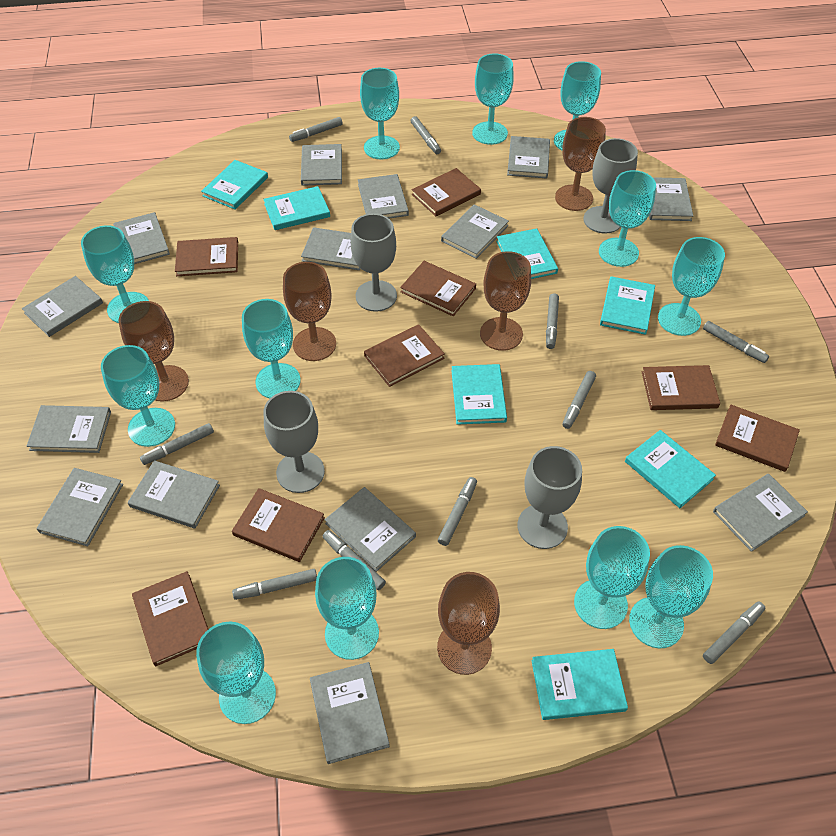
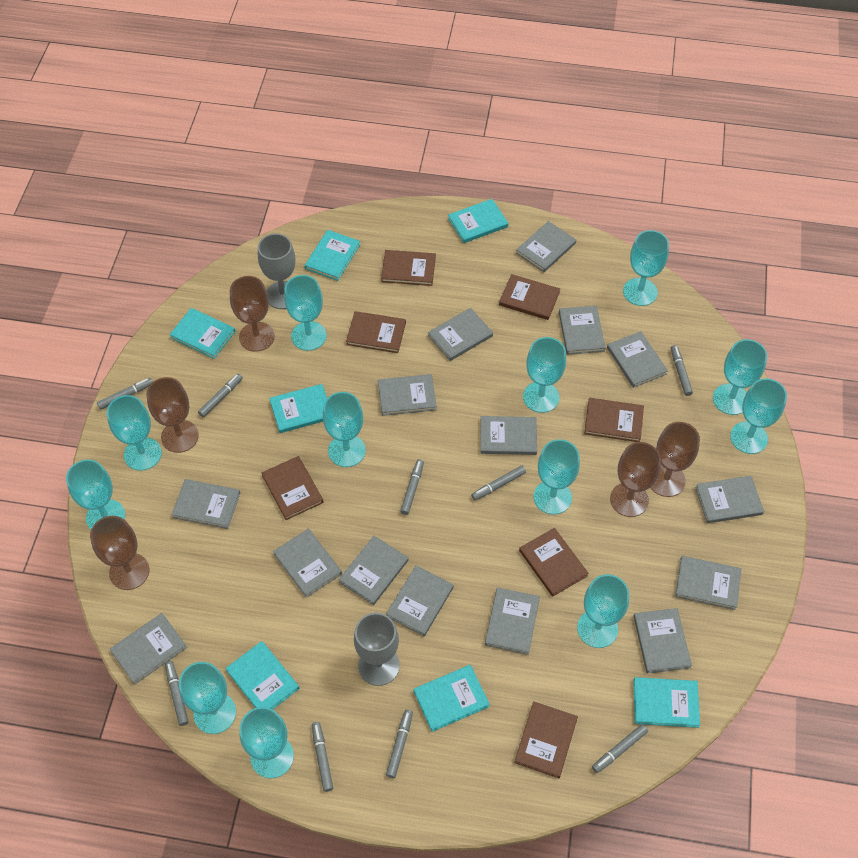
brown book: 8 -> 7
grey book: 14 -> 15
grey goblet: 4 -> 2
grey marker: 10 -> 9

